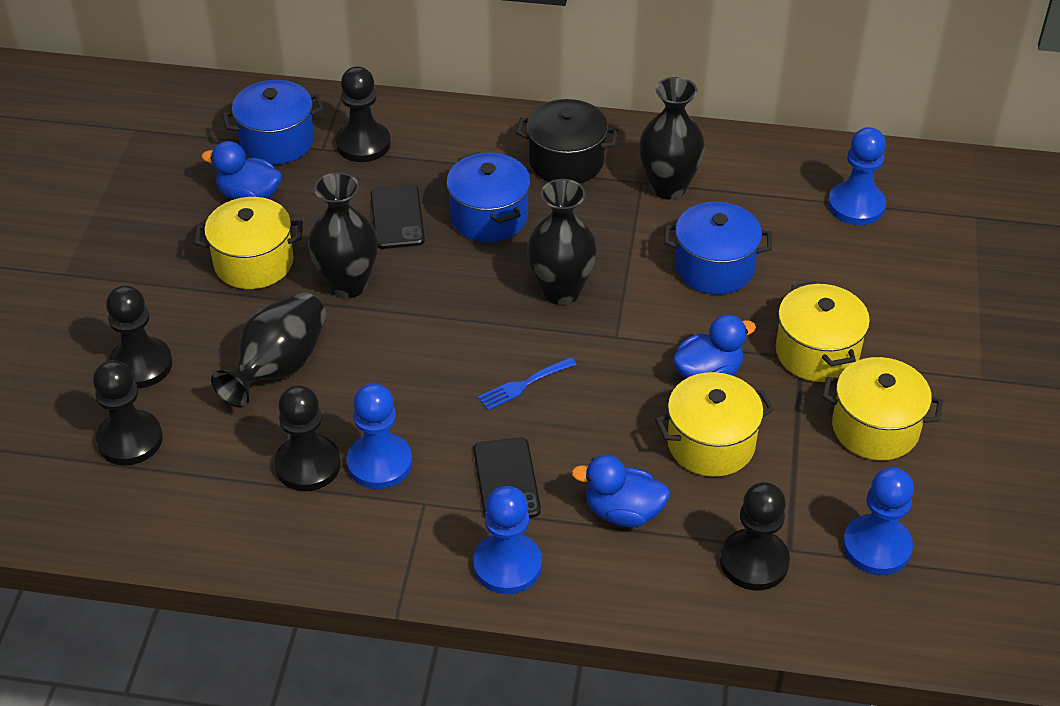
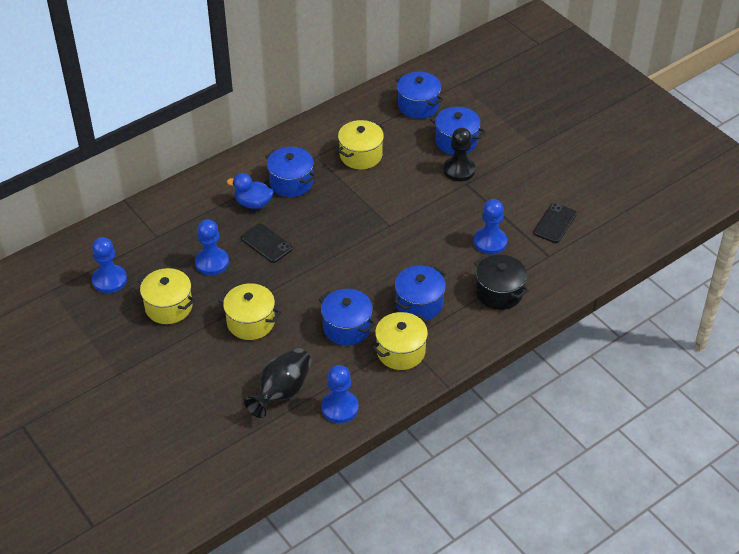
black pawn: 5 -> 1
black vase: 4 -> 1
blue duck: 3 -> 1
blue fork: 1 -> 0
blue pot: 3 -> 5

